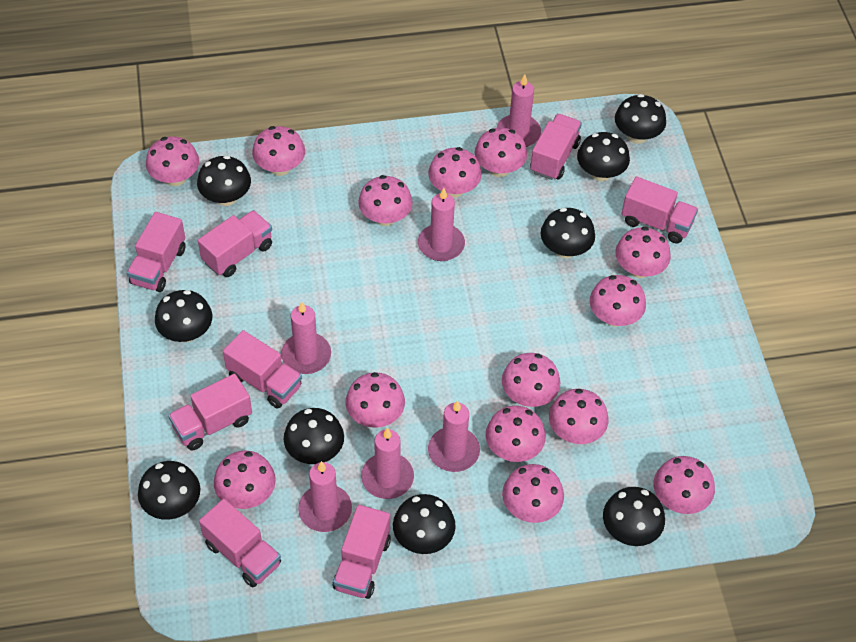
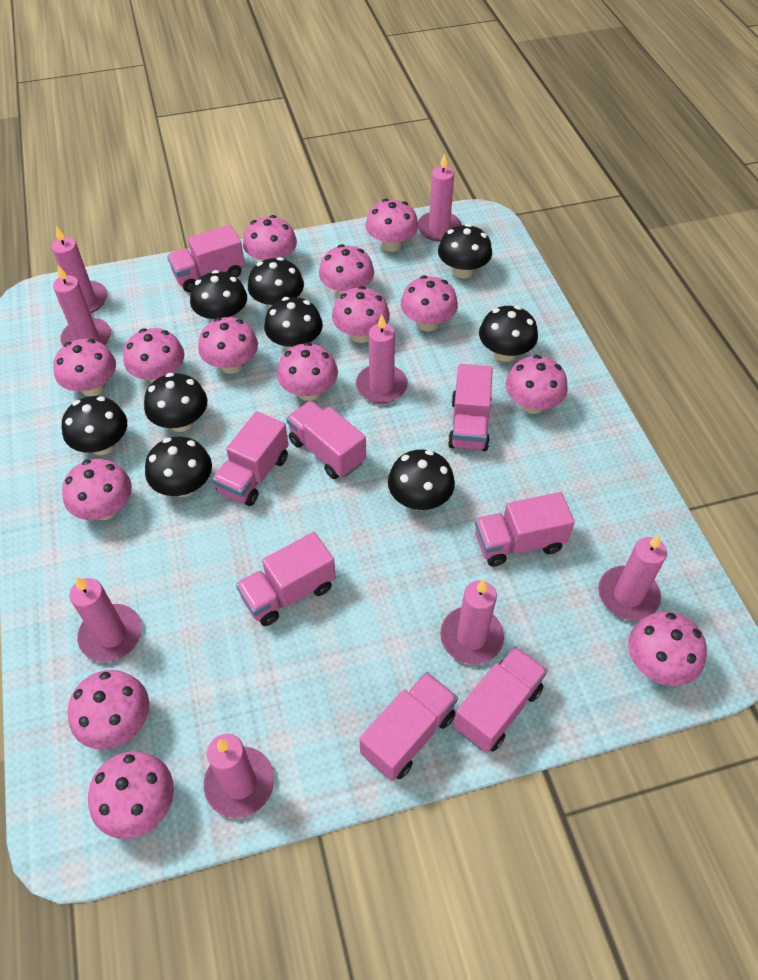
pink candle: 6 -> 8

